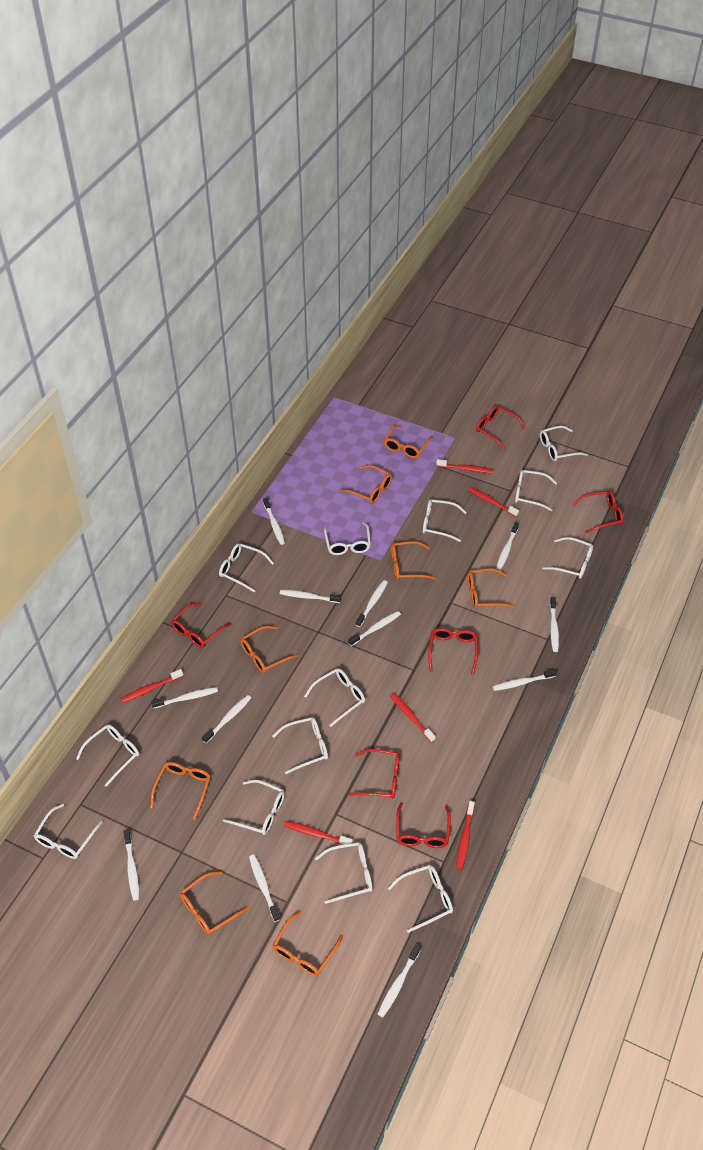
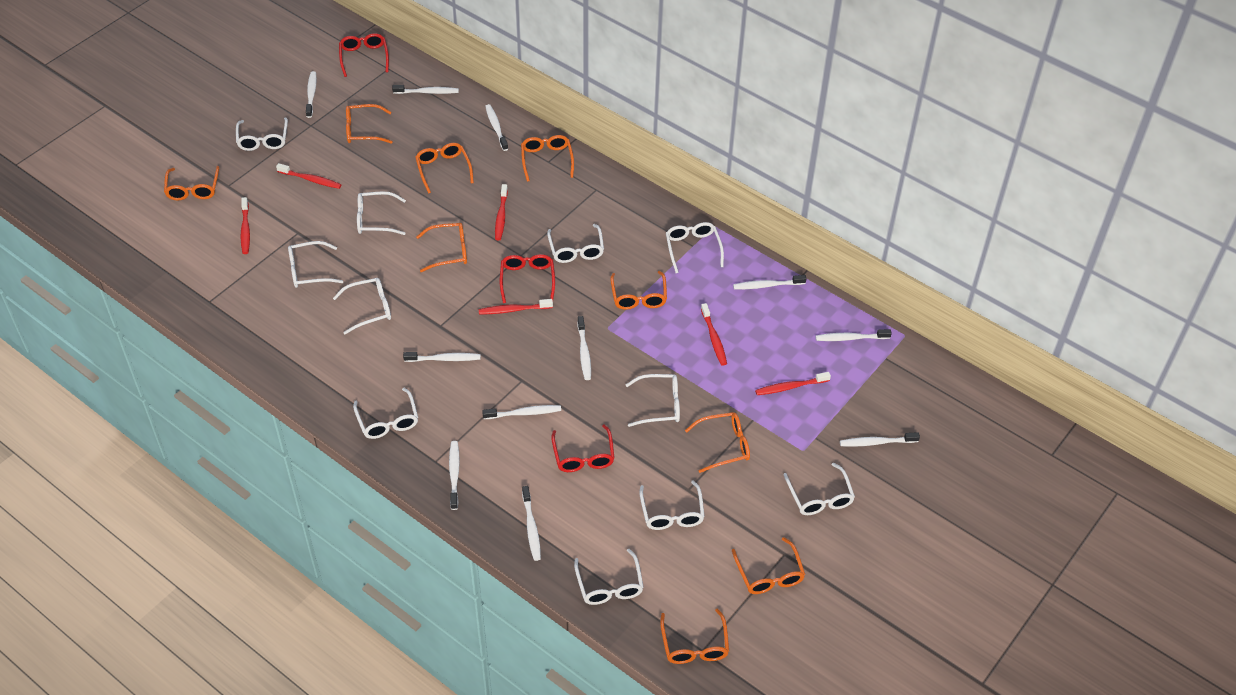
orange glasses: 8 -> 9
red glasses: 6 -> 3
white glasses: 13 -> 11
white toothbrush: 12 -> 11

